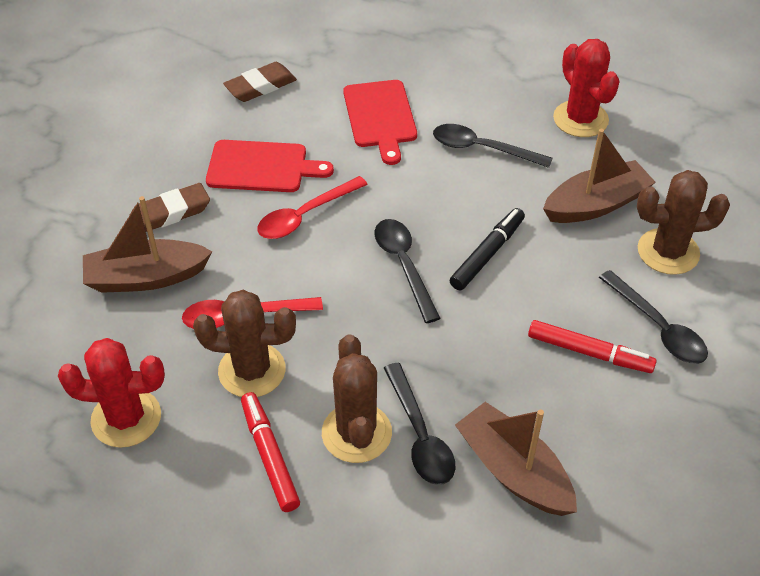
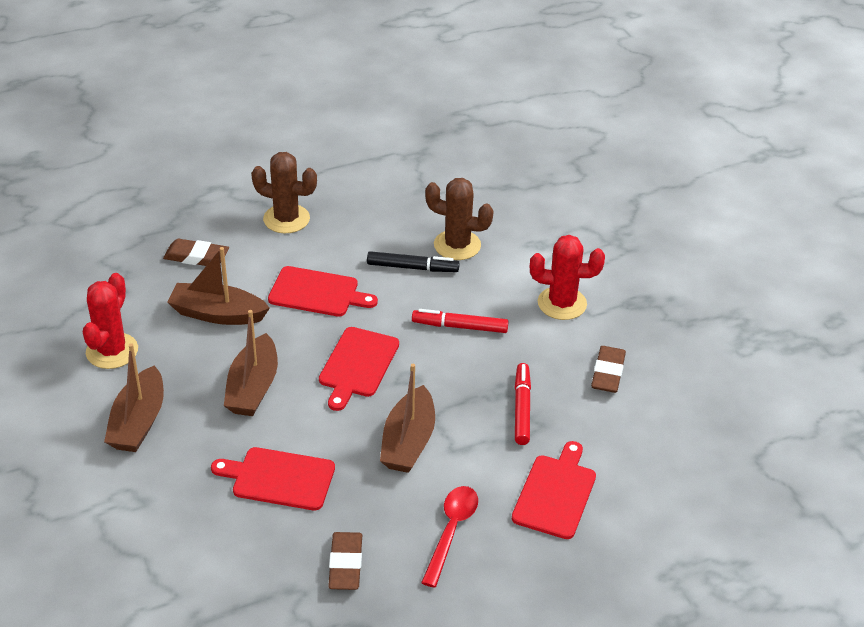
black spoon: 4 -> 0
brown boat: 3 -> 4
brown cactus: 3 -> 2
brown eraser: 2 -> 3
red cutting board: 2 -> 4
red spoon: 2 -> 1

